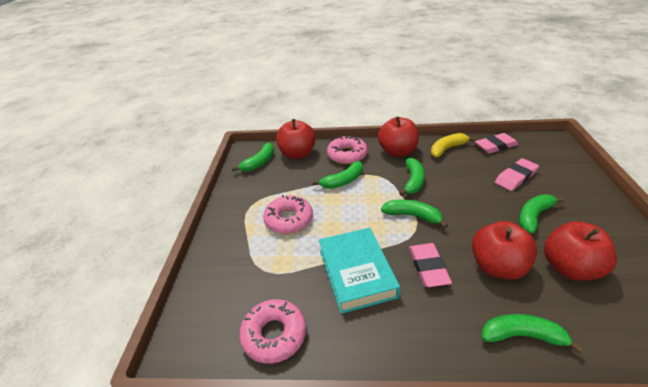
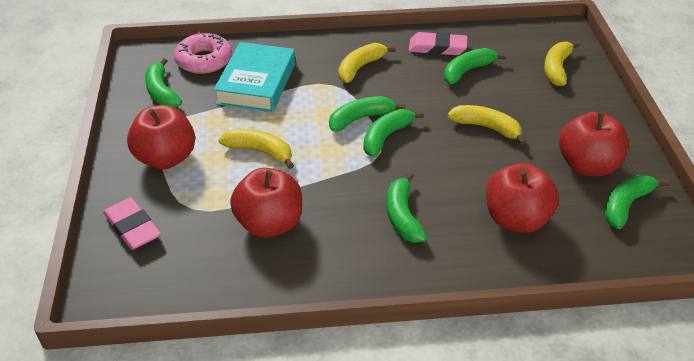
pink donut: 3 -> 1
pink eraser: 3 -> 2
yellow banana: 1 -> 4

